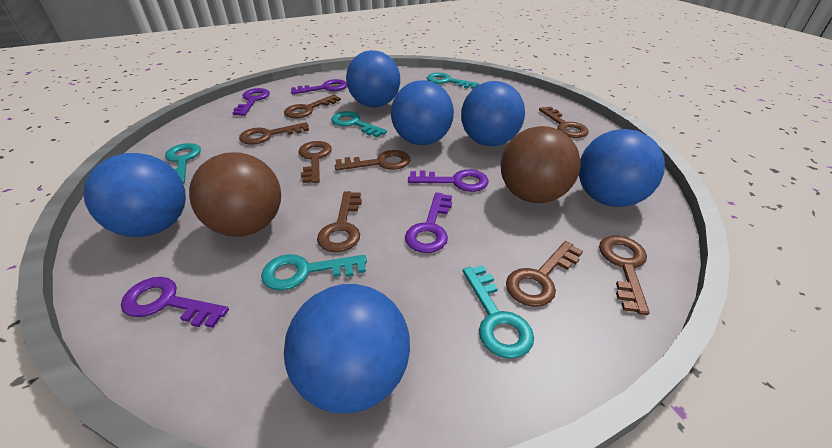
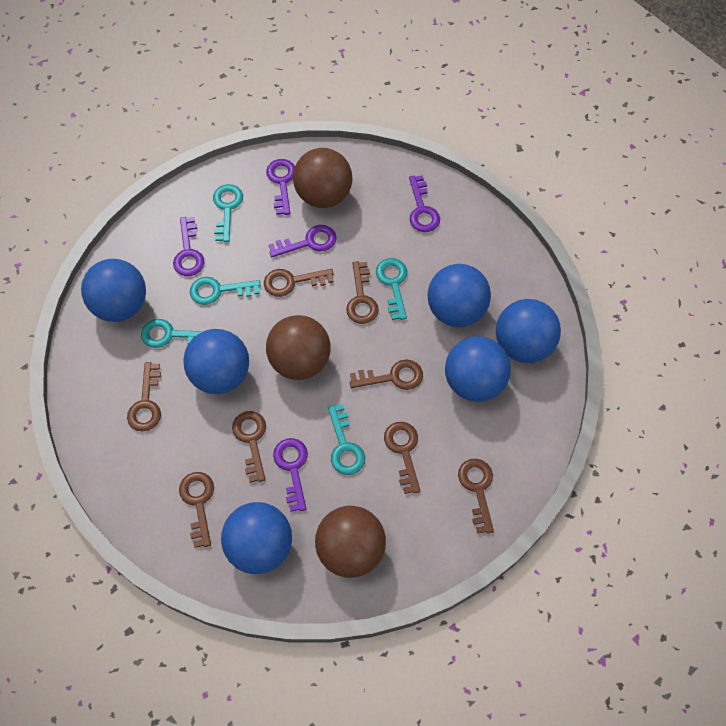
brown ball: 2 -> 3

